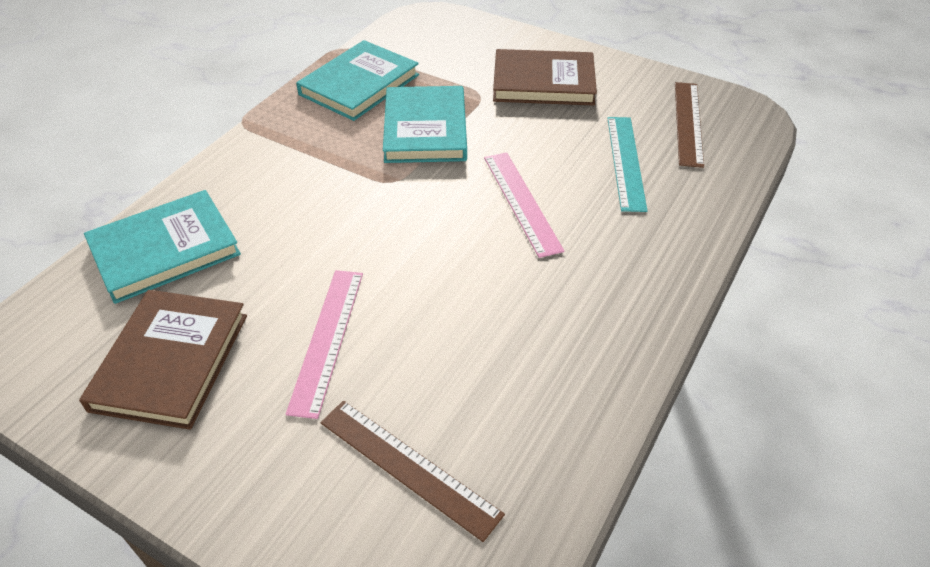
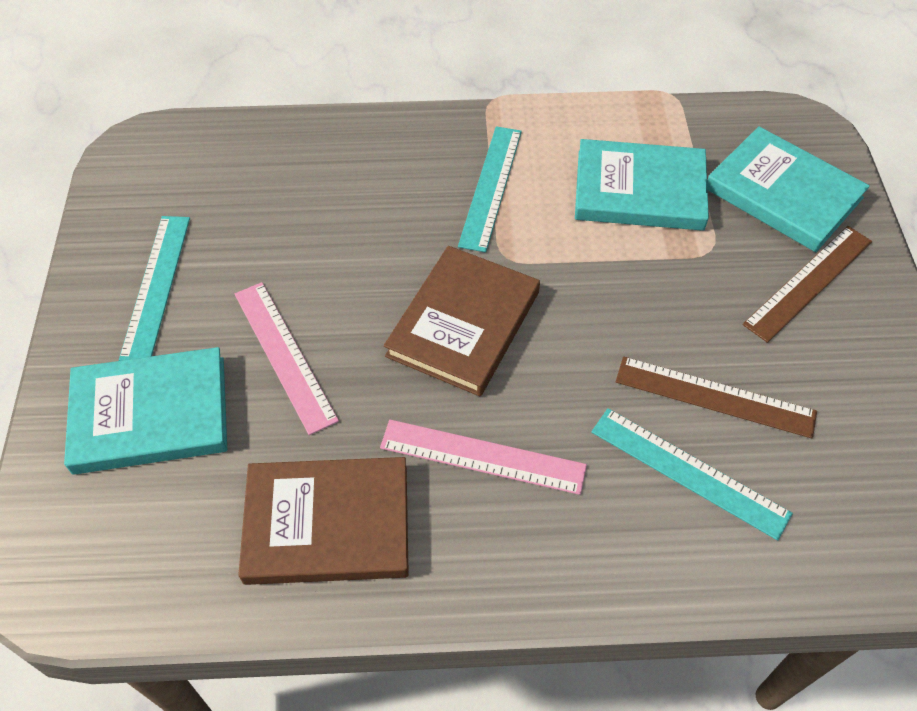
turquoise ruler: 1 -> 3

